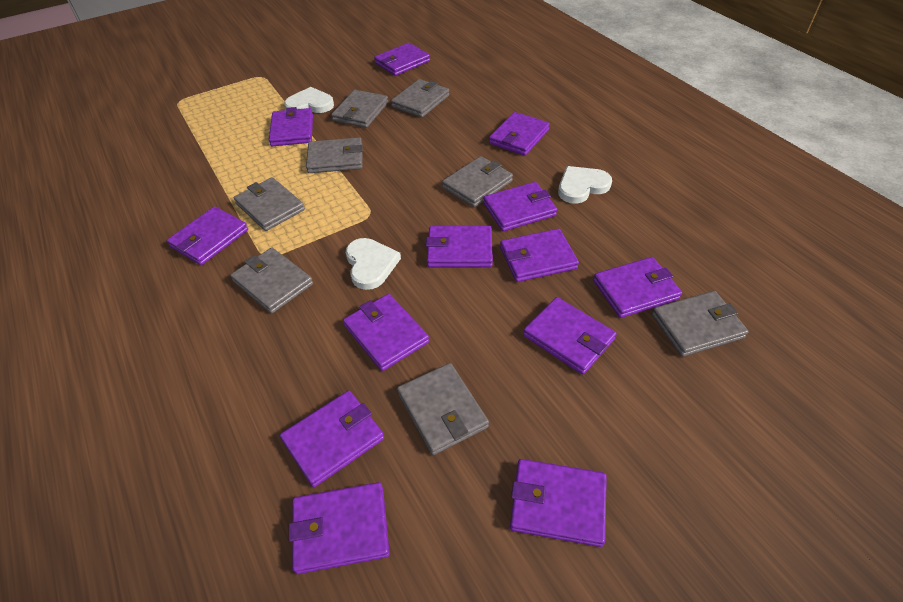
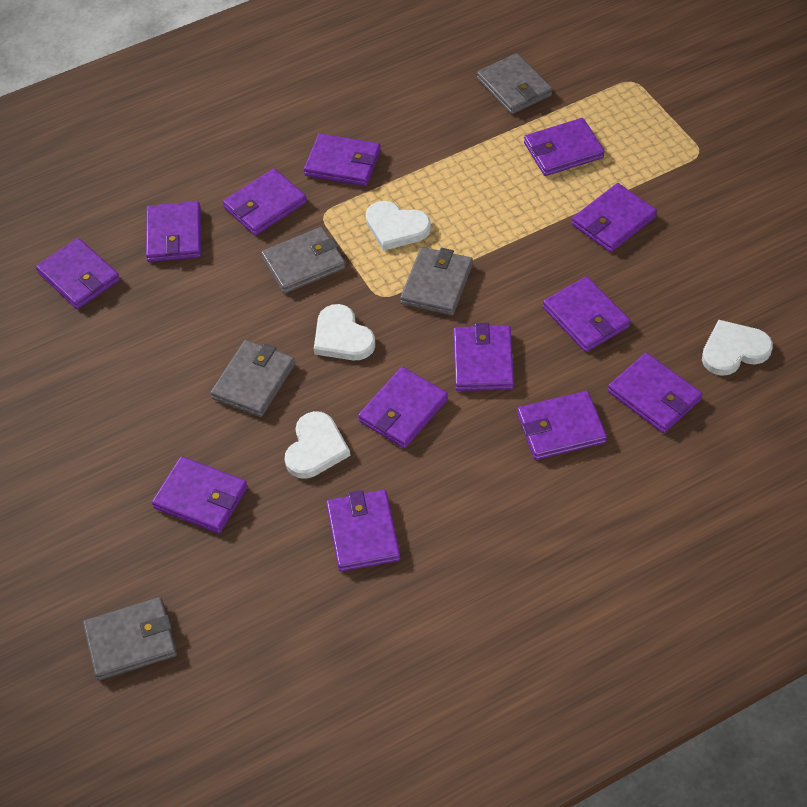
grey wallet: 8 -> 5
white heart: 3 -> 4

